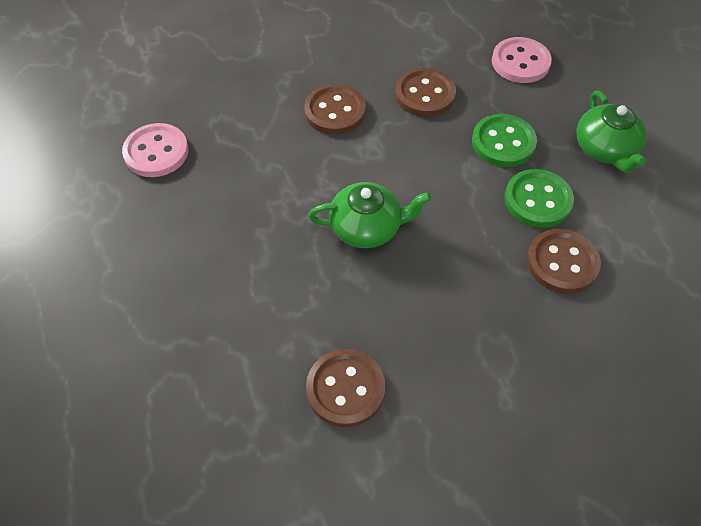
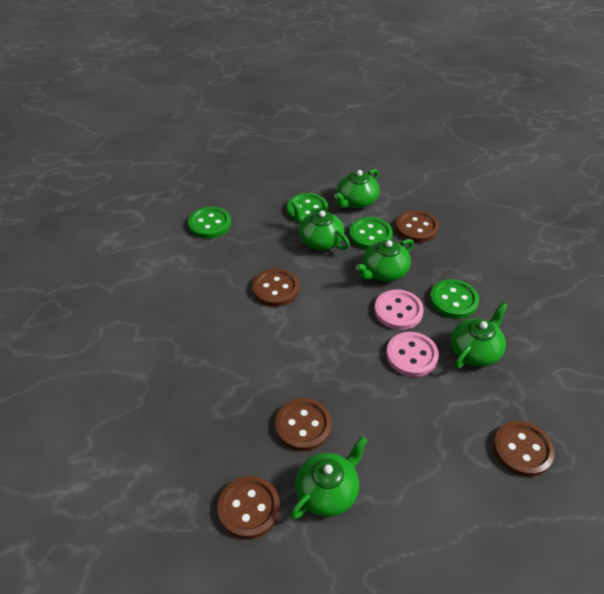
brown button: 4 -> 5
green button: 2 -> 4
green teapot: 2 -> 5

